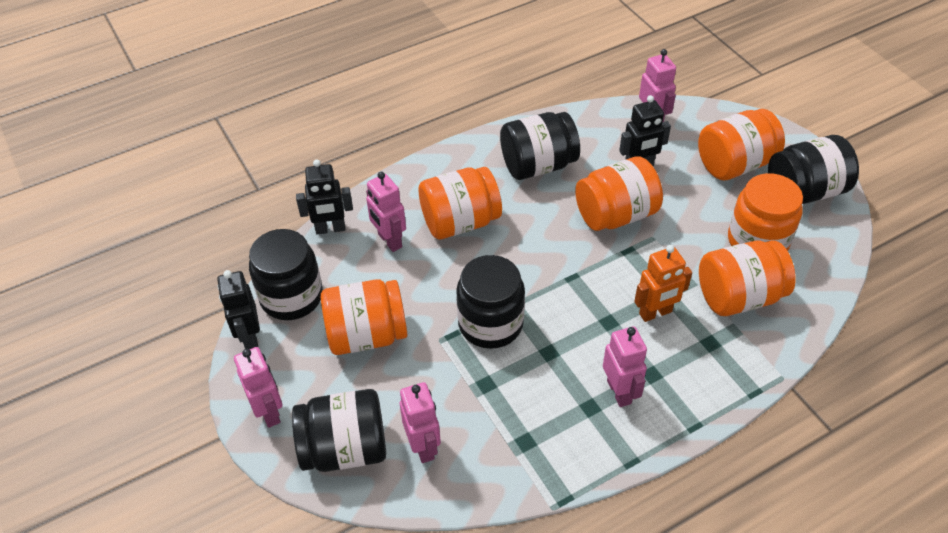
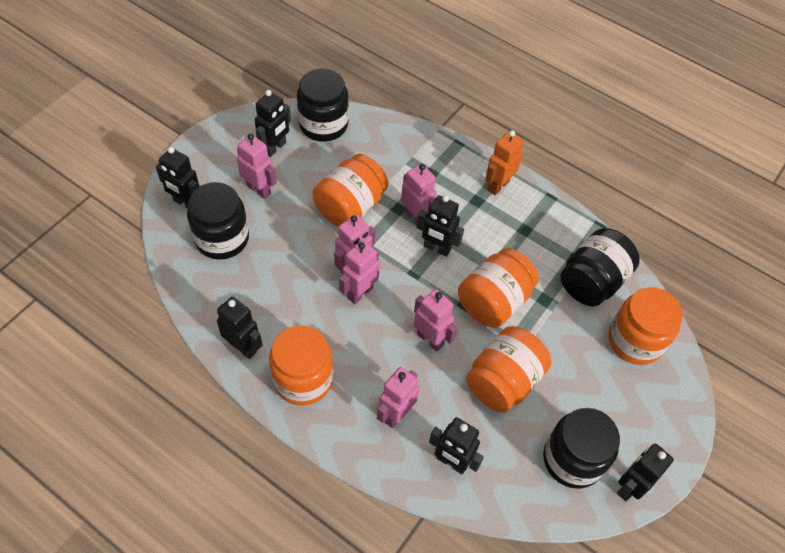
black jar: 5 -> 4
black robot: 3 -> 6
orange jar: 6 -> 5
pink robot: 5 -> 6

